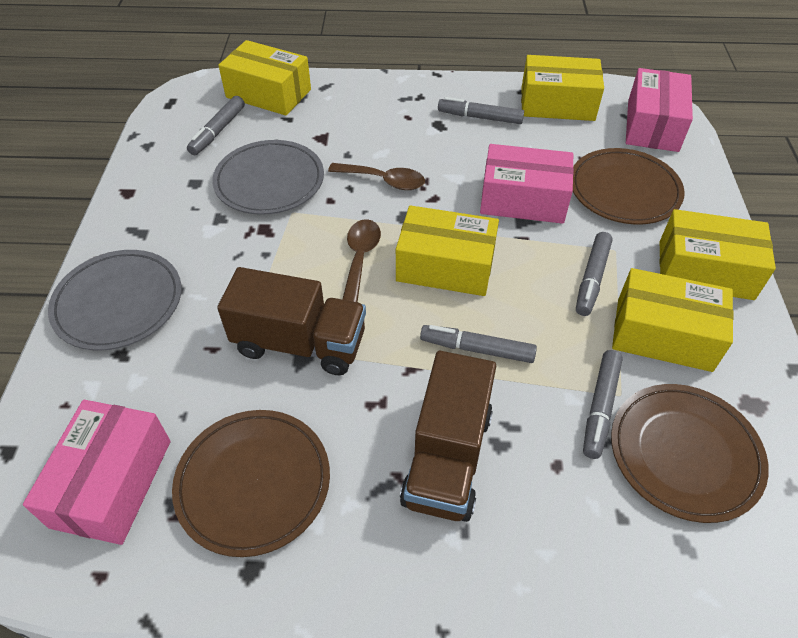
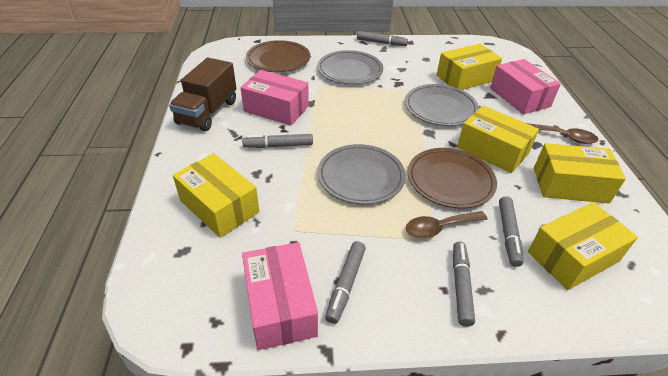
brown plate: 3 -> 2
brown truck: 2 -> 1
grey plate: 2 -> 3

